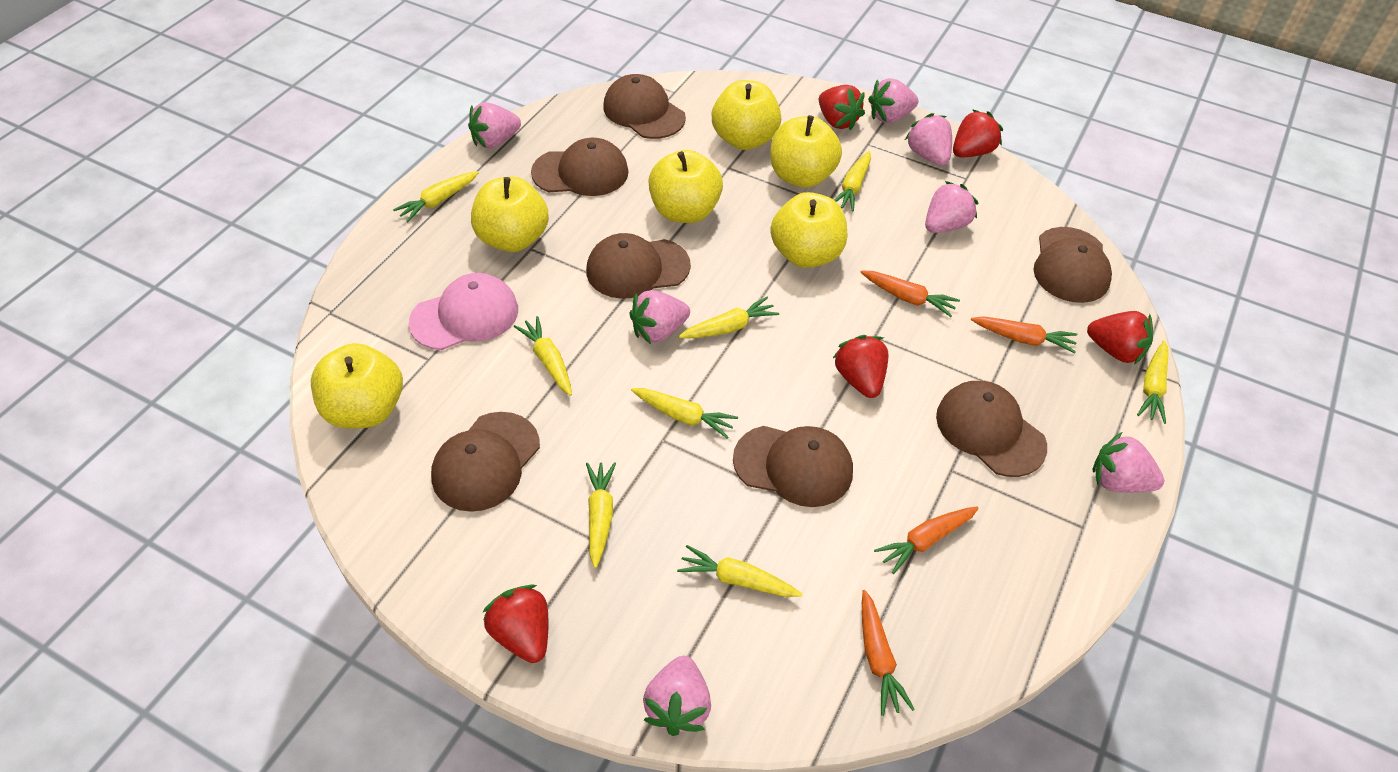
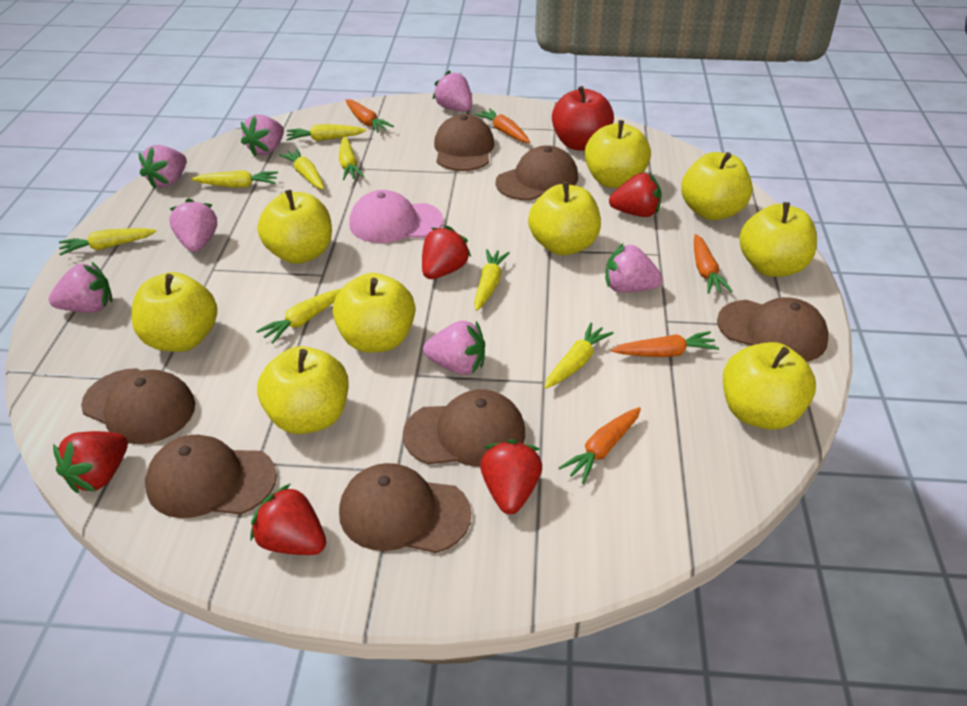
orange carrot: 4 -> 5
red apple: 0 -> 1
yellow apple: 6 -> 9

